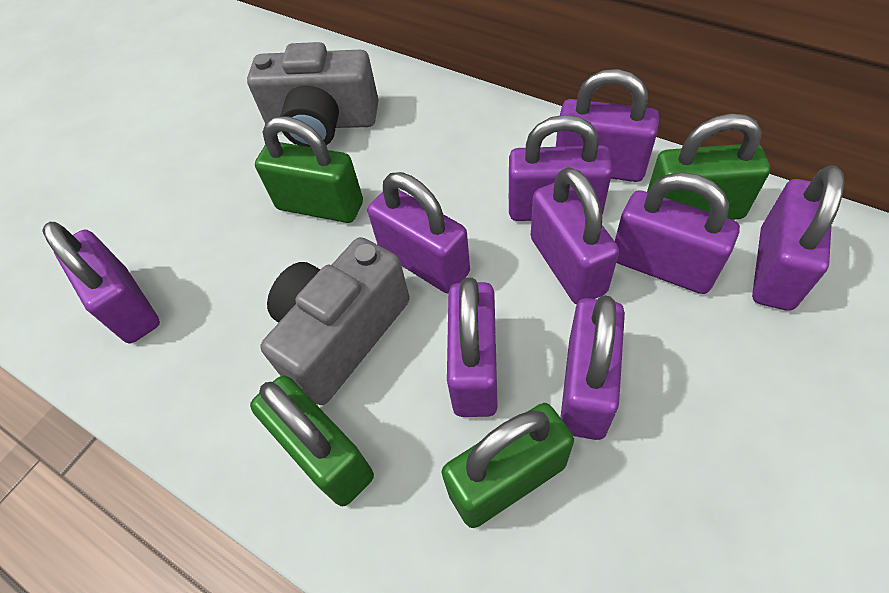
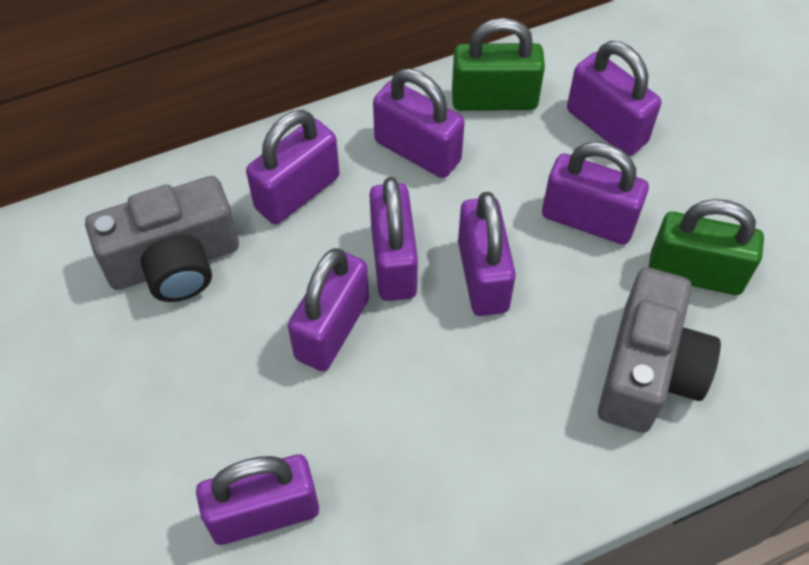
green padlock: 4 -> 2
purple padlock: 9 -> 8

